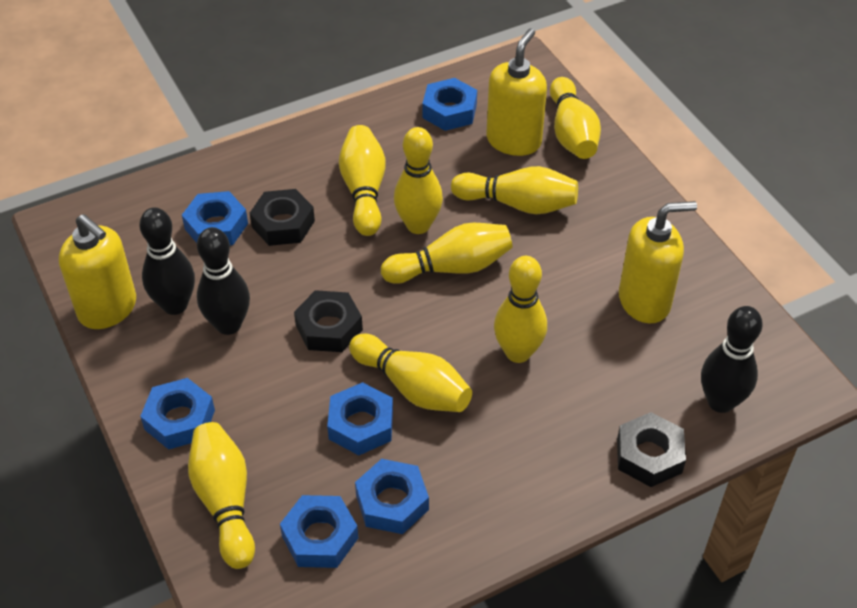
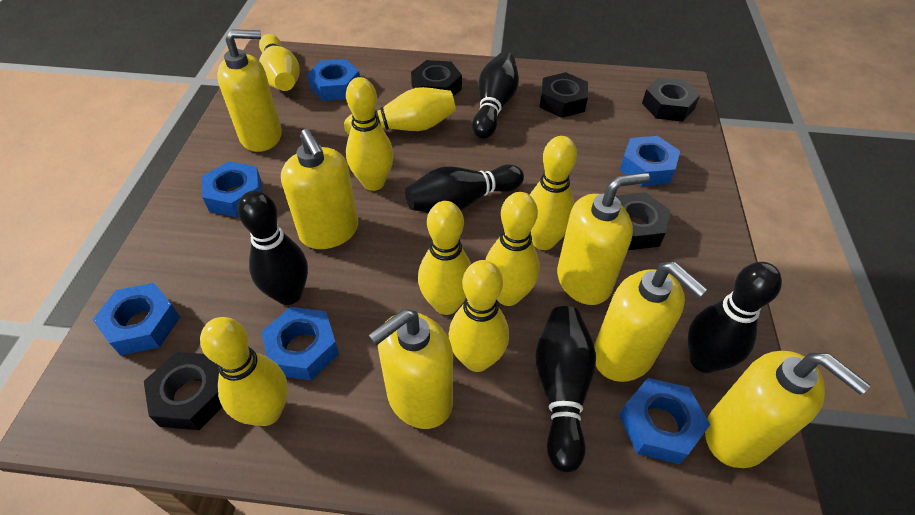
black bowling pin: 3 -> 5
black nut: 3 -> 5
yellow soap dispenser: 3 -> 6

